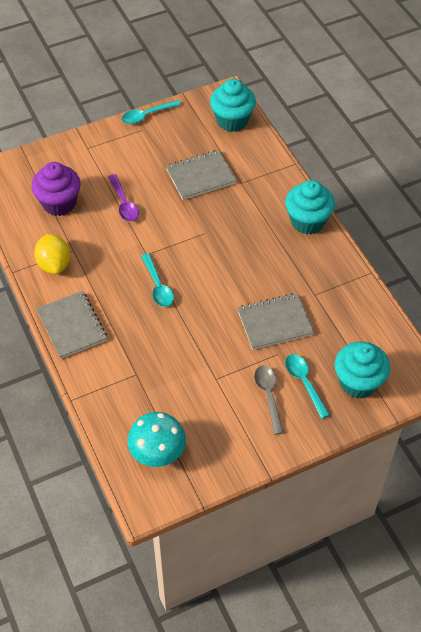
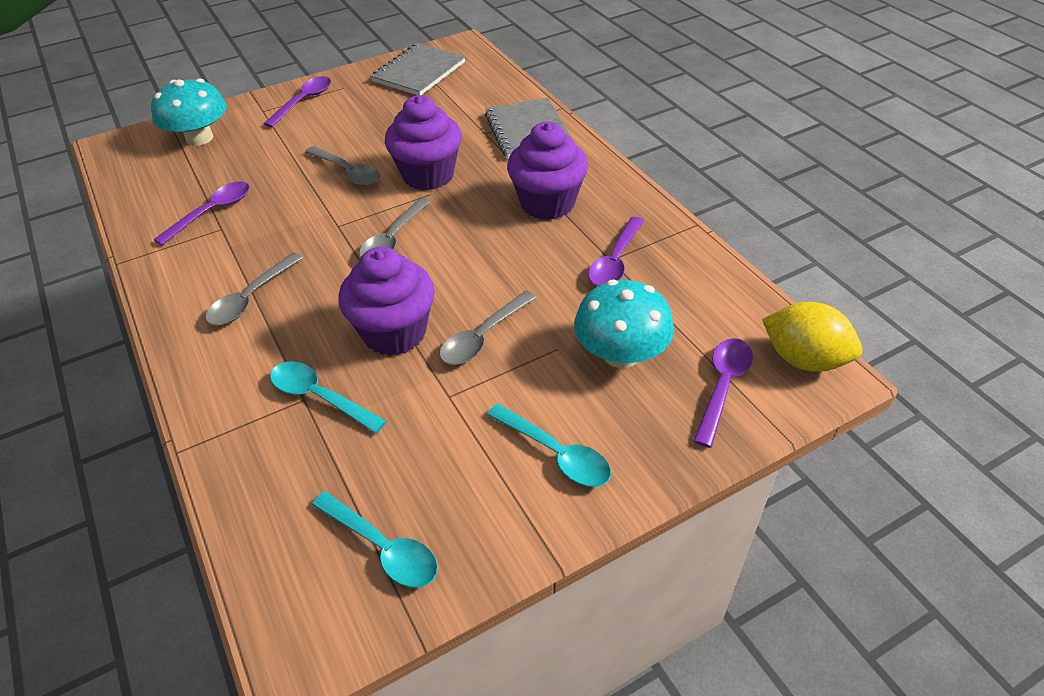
grey notebook: 3 -> 2
grey spoon: 1 -> 4
purple cupcake: 1 -> 3
purple spoon: 1 -> 4
turquoise cupcake: 3 -> 0
turquoise mushroom: 1 -> 2

